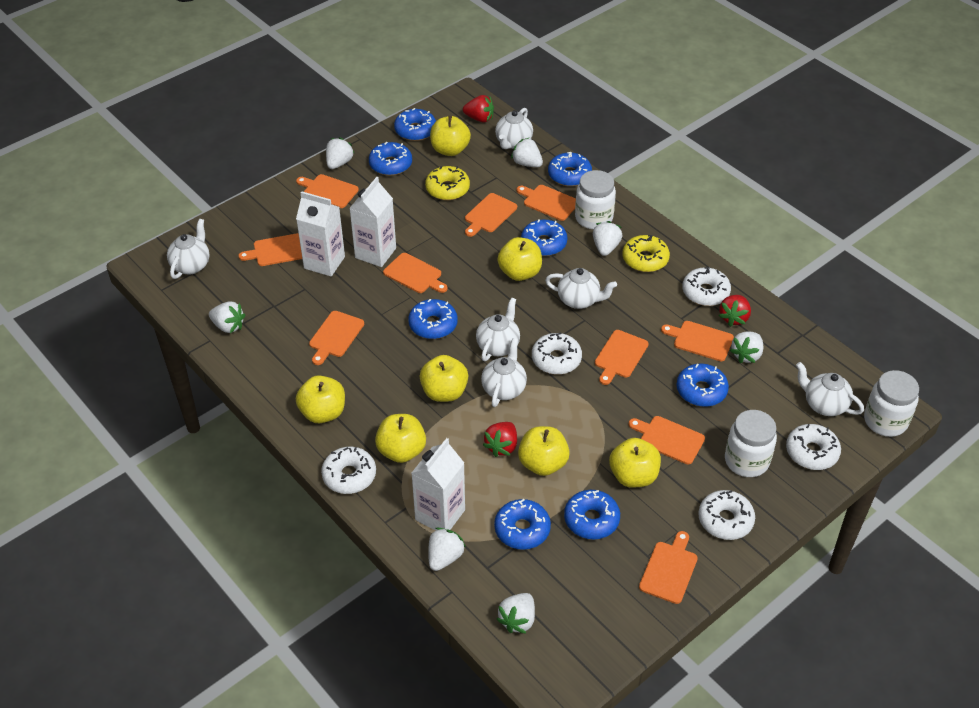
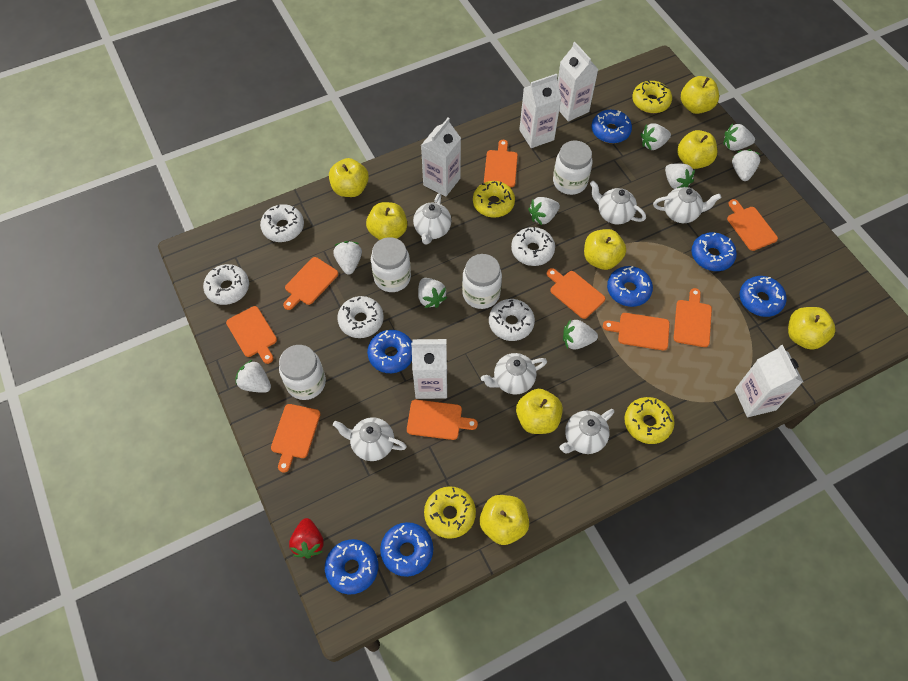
blue donut: 8 -> 7
orange cutting board: 10 -> 9
red strawberry: 3 -> 1
white carton: 3 -> 5
white jar: 3 -> 4
white strawberry: 7 -> 9
yellow apple: 7 -> 8
yellow donut: 2 -> 4

